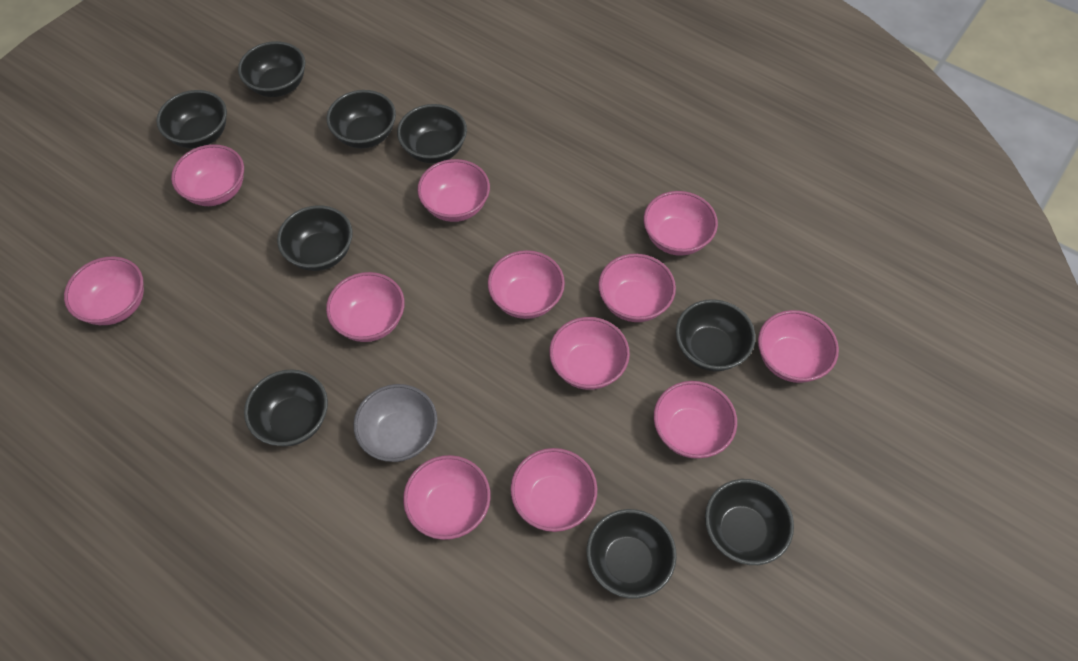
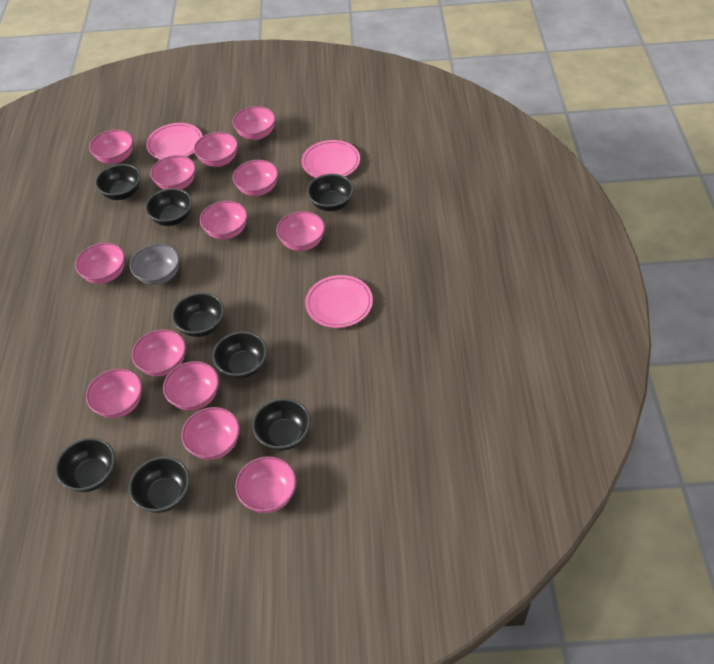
black bowl: 9 -> 8
pink bowl: 12 -> 13
pink plate: 0 -> 3

